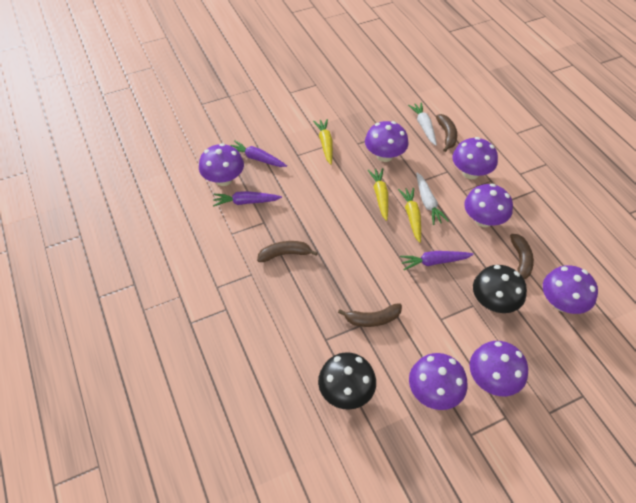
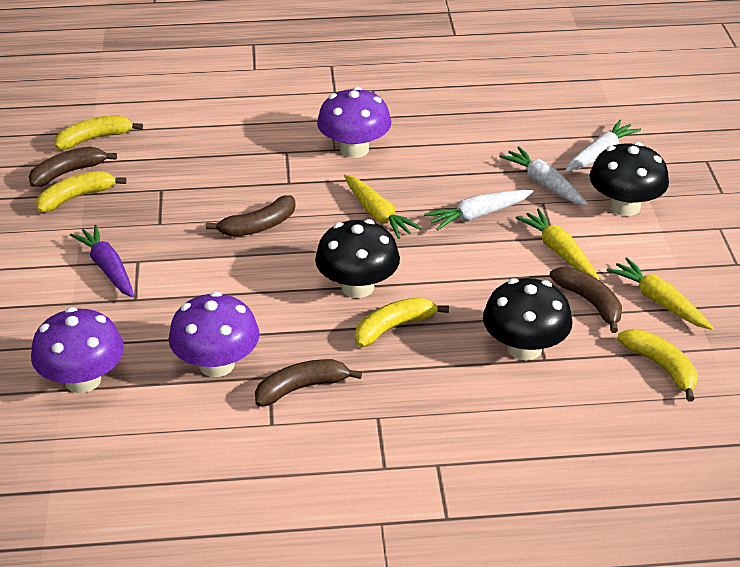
black mushroom: 2 -> 3
purple carrot: 3 -> 1
purple mushroom: 7 -> 3
white carrot: 2 -> 3
yellow banana: 0 -> 4

